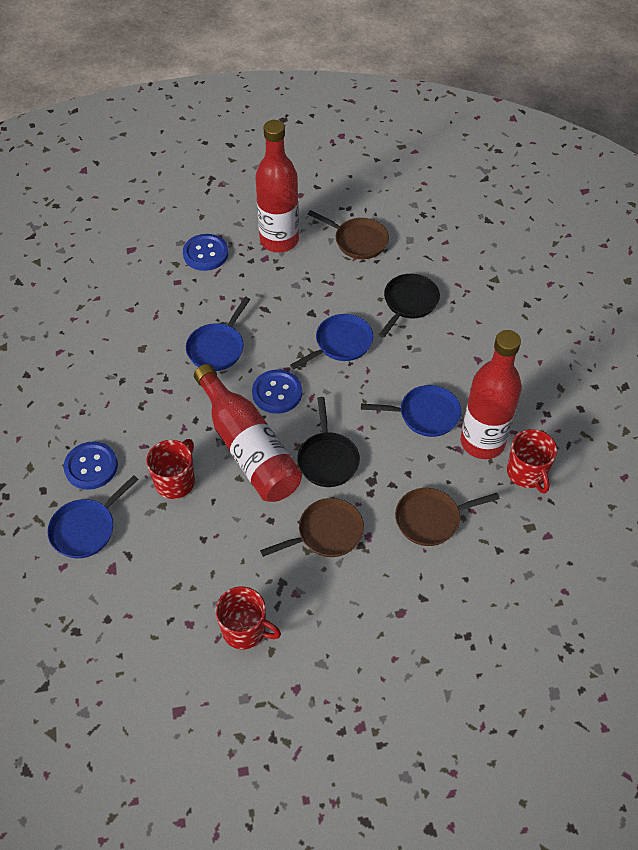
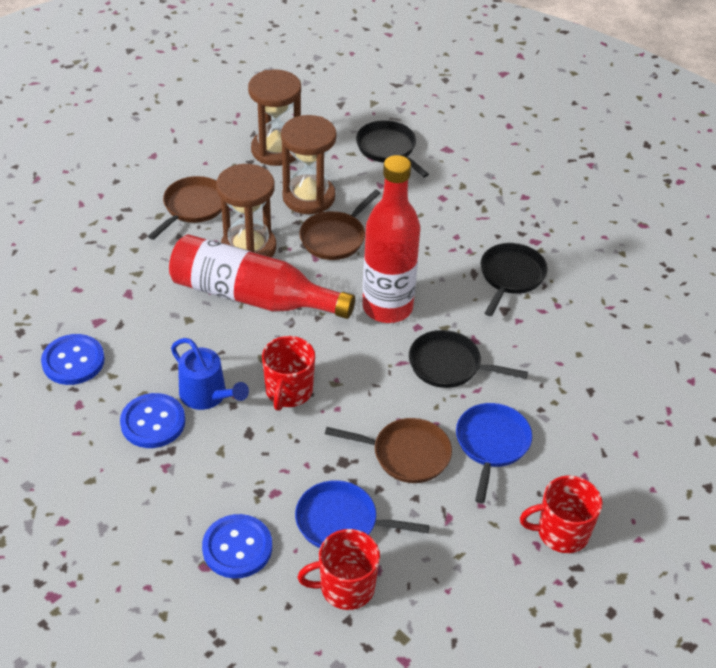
black pan: 2 -> 3
blue pan: 4 -> 2
blue watering can: 0 -> 1
brown hourglass: 0 -> 3
red bottle: 3 -> 2

